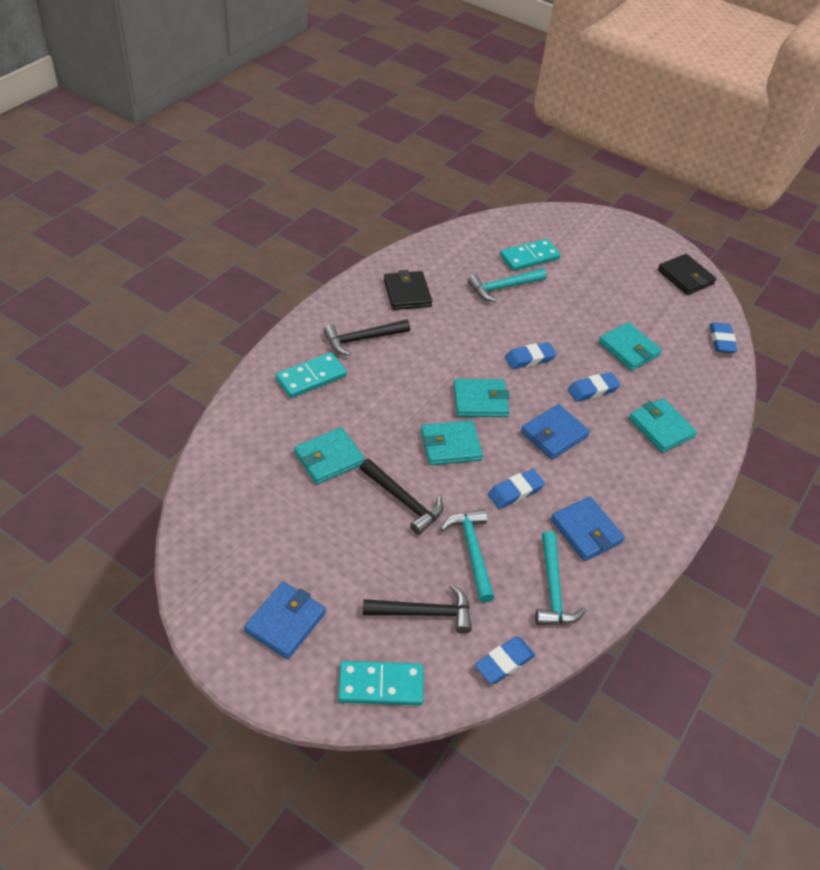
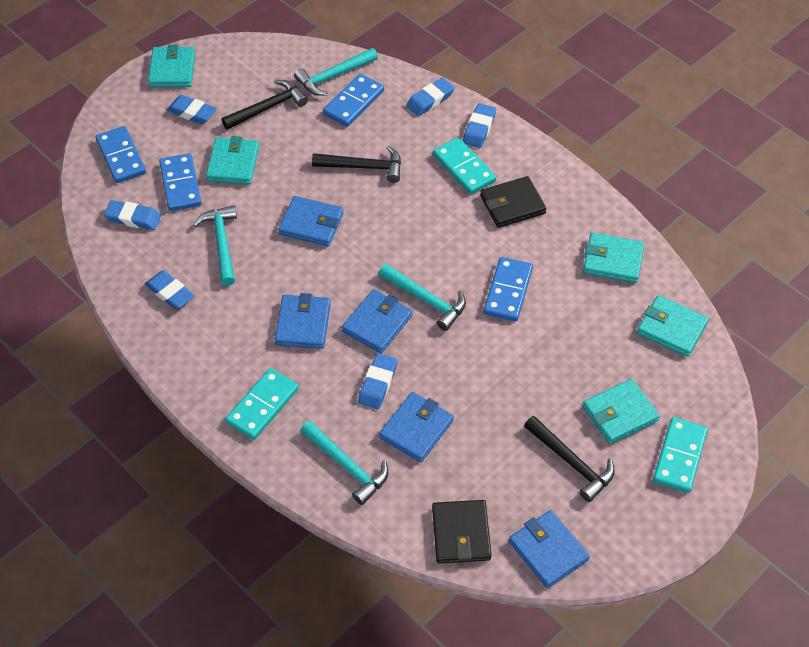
blue domino: 0 -> 4
blue eraser: 5 -> 6
blue wallet: 3 -> 5
turquoise hammer: 3 -> 4

